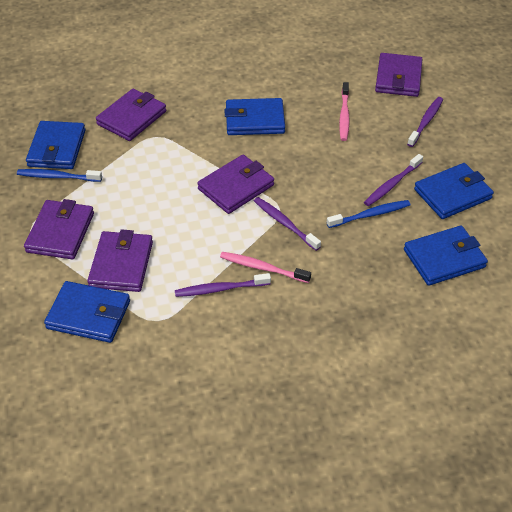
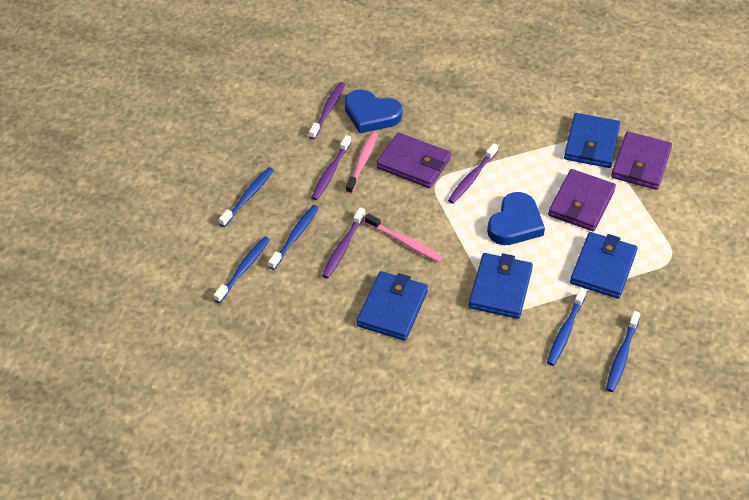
blue heart: 0 -> 2
blue toothbrush: 2 -> 5
blue wallet: 5 -> 4
purple wallet: 5 -> 3

